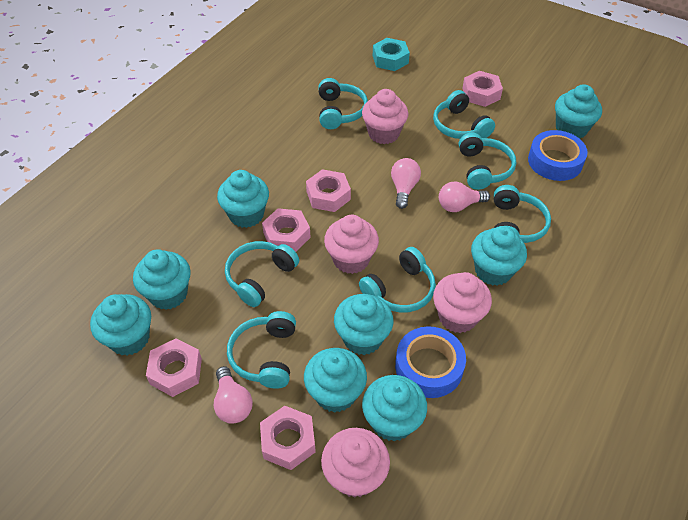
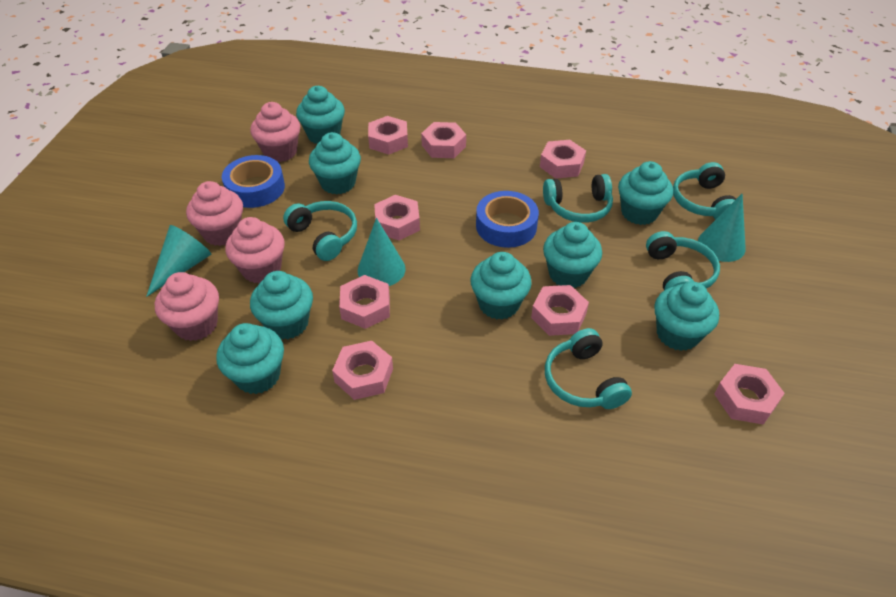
pink light bulb: 3 -> 0
pink nut: 5 -> 8
turquoise cone: 0 -> 3
turquoise headphones: 7 -> 5
turquoise nut: 1 -> 0

